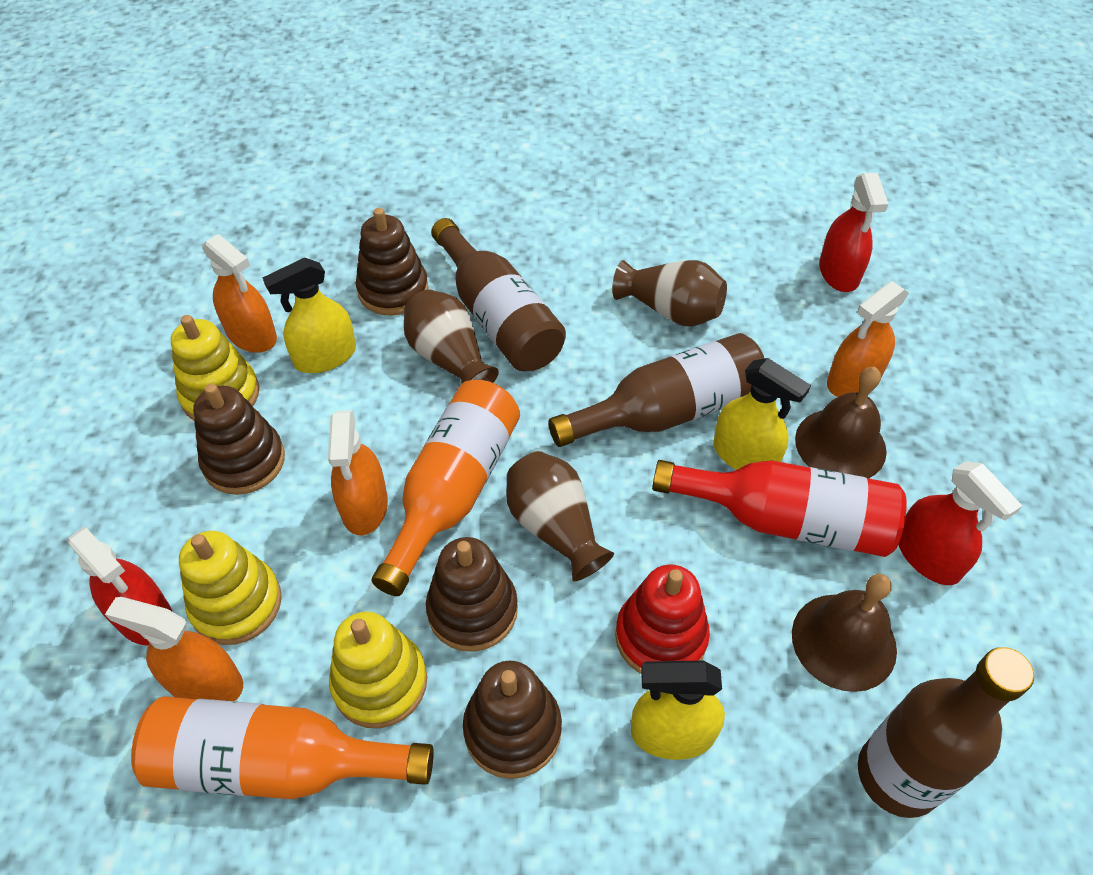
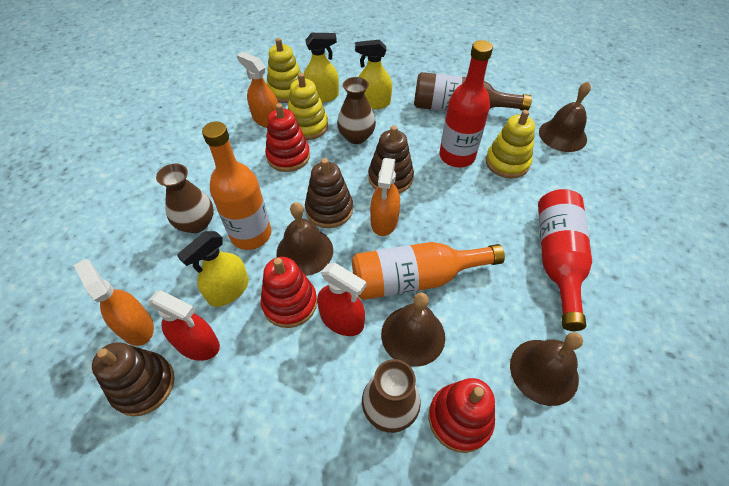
brown bell: 2 -> 4
brown bottle: 3 -> 1
brown stacking toy: 4 -> 3
orange spray bottle: 4 -> 3
red bottle: 1 -> 2
red spray bottle: 3 -> 2
red stacking toy: 1 -> 3

